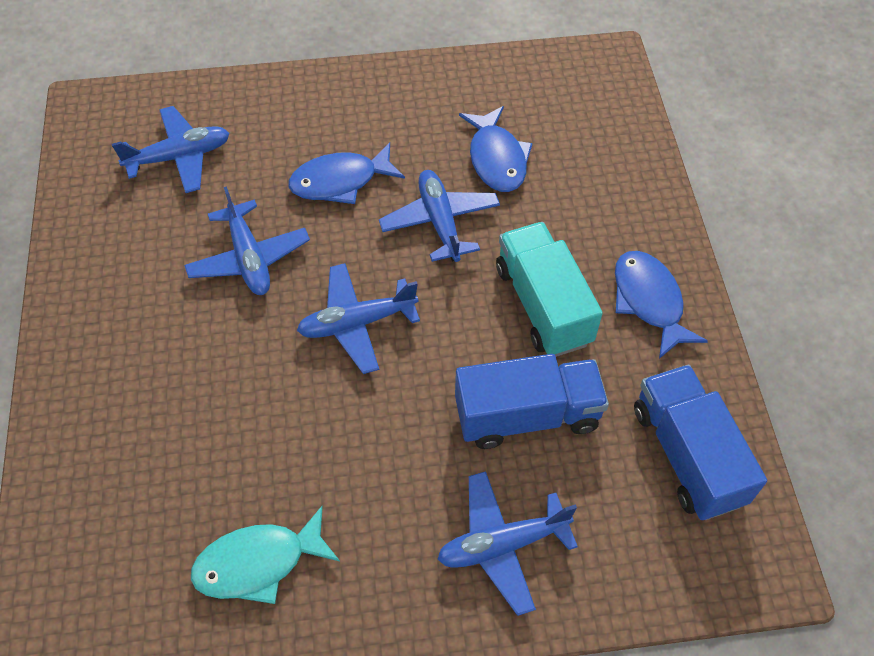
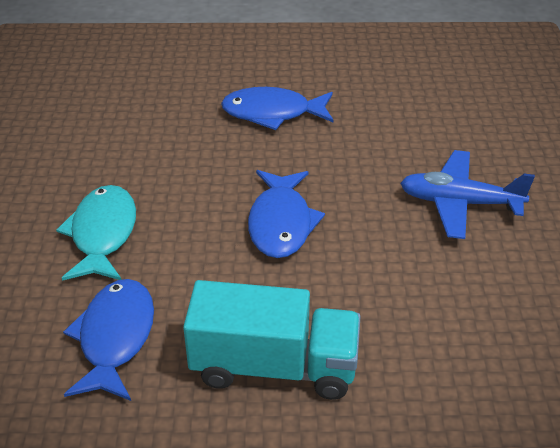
blue plane: 5 -> 1
blue truck: 2 -> 0

